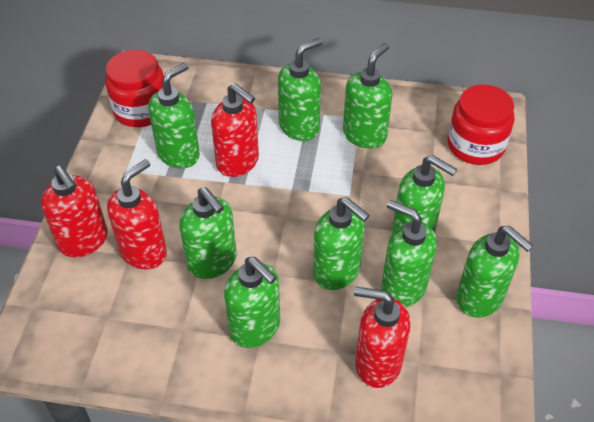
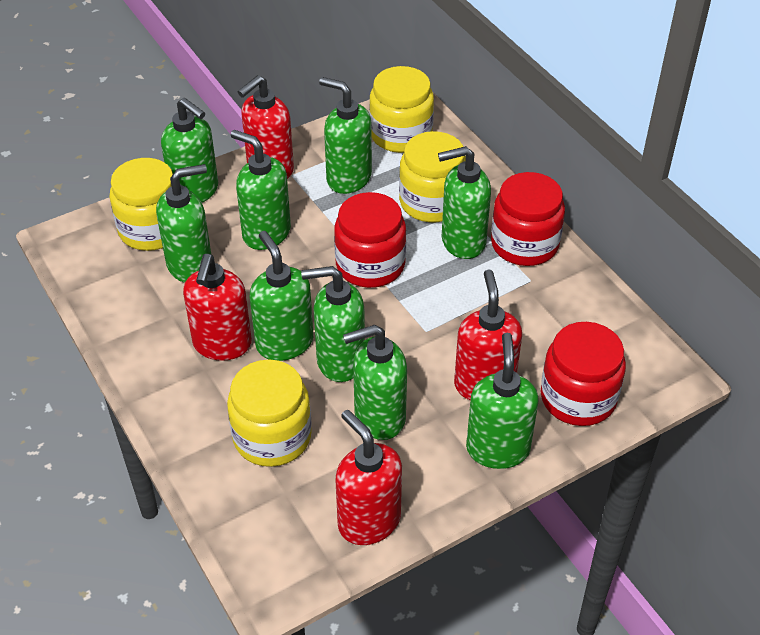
red jar: 2 -> 3
yellow jar: 0 -> 4

